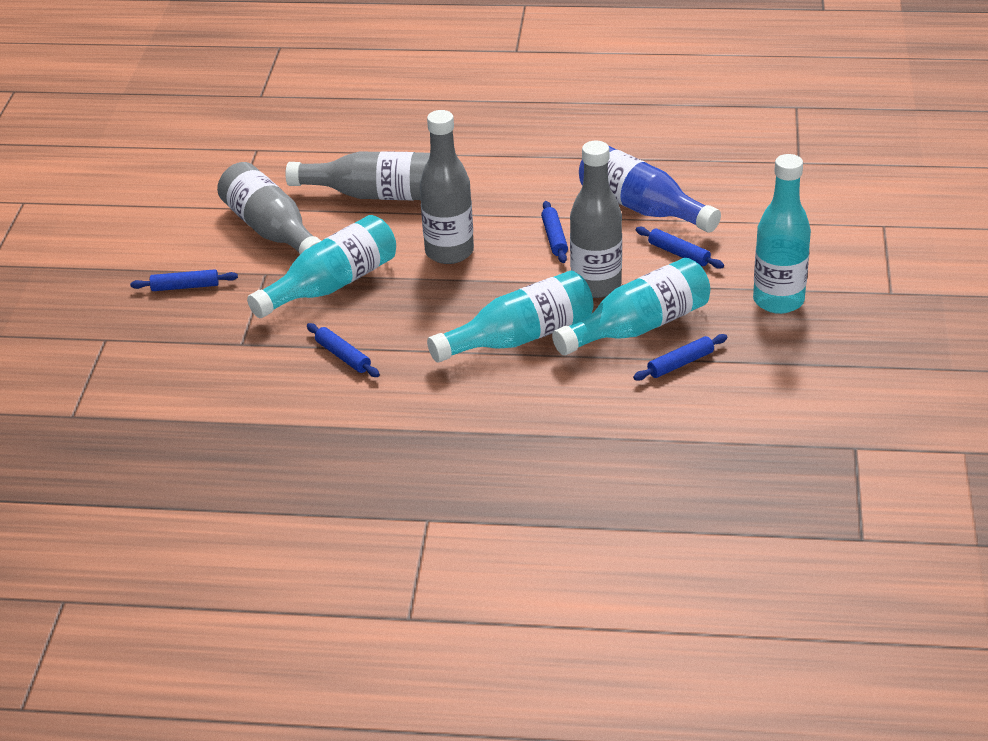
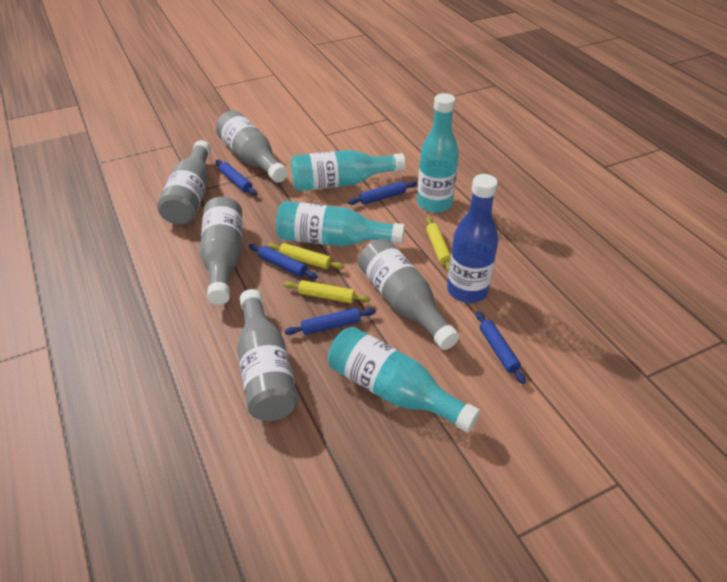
grey bottle: 4 -> 5
yellow rolling pin: 0 -> 3

